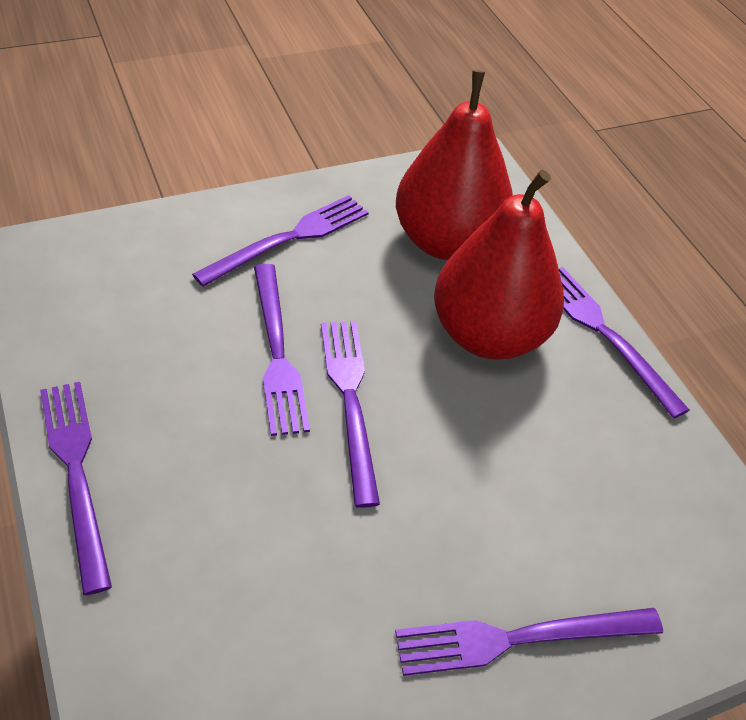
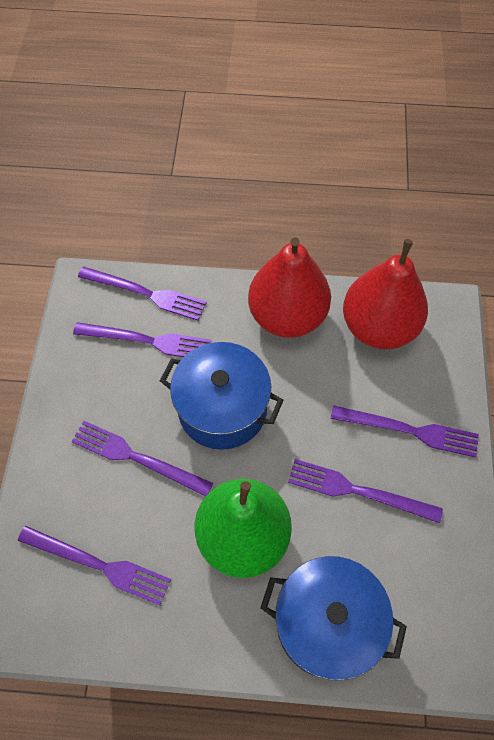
blue pot: 0 -> 2
green pear: 0 -> 1

